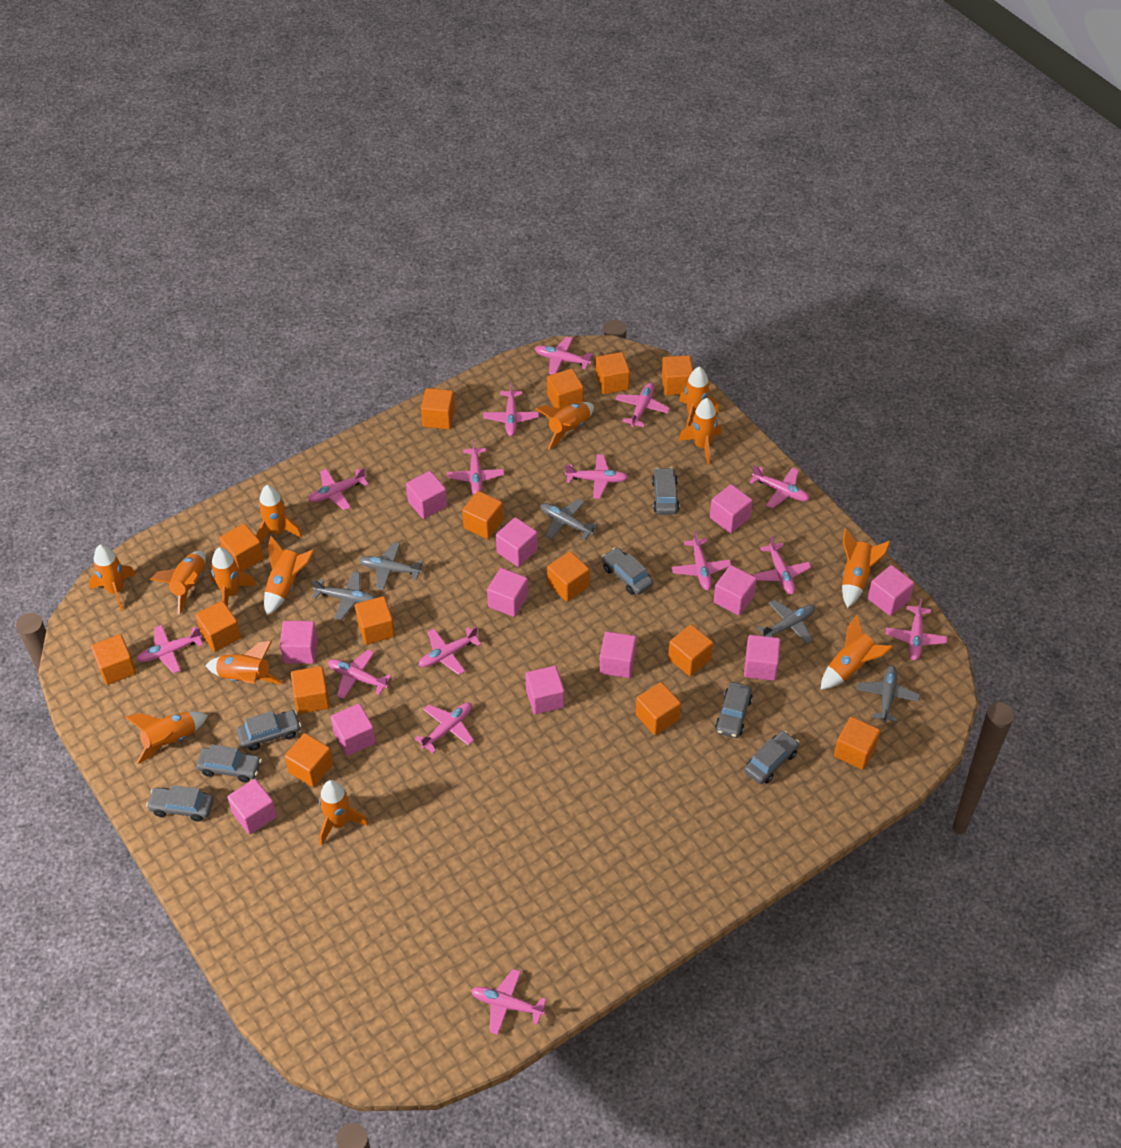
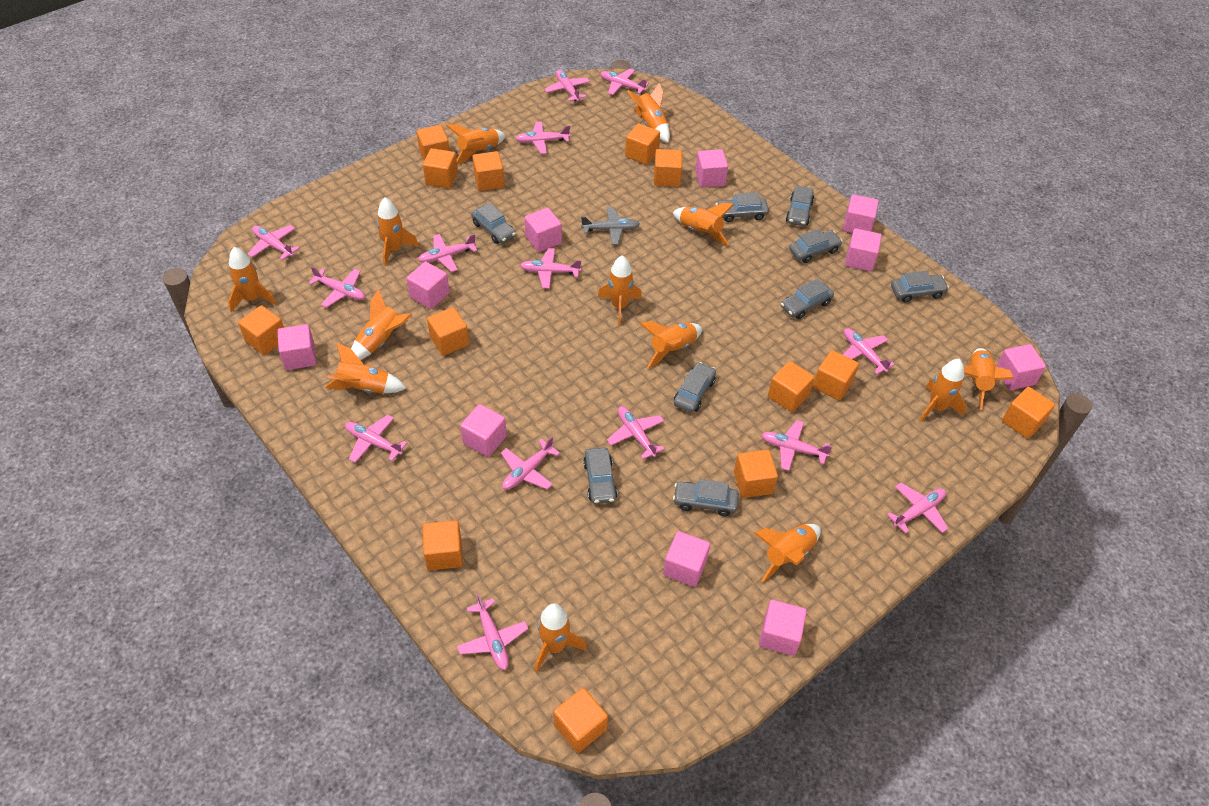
grey car: 7 -> 9
grey plane: 5 -> 1
orange cube: 15 -> 13
pink cube: 12 -> 10
pink plane: 15 -> 14

